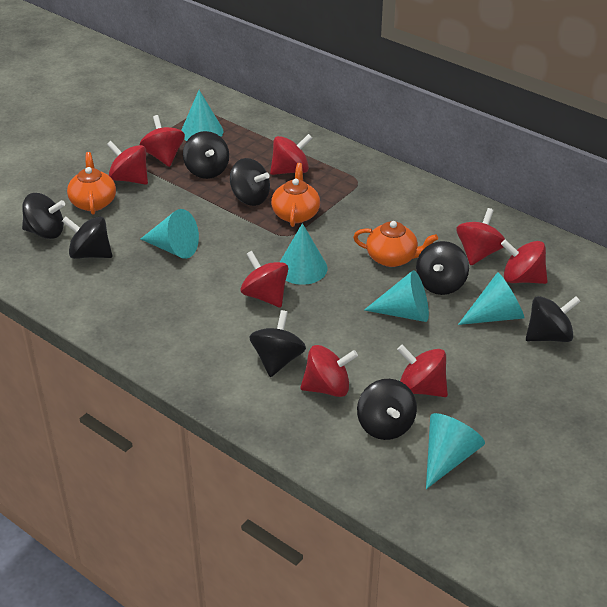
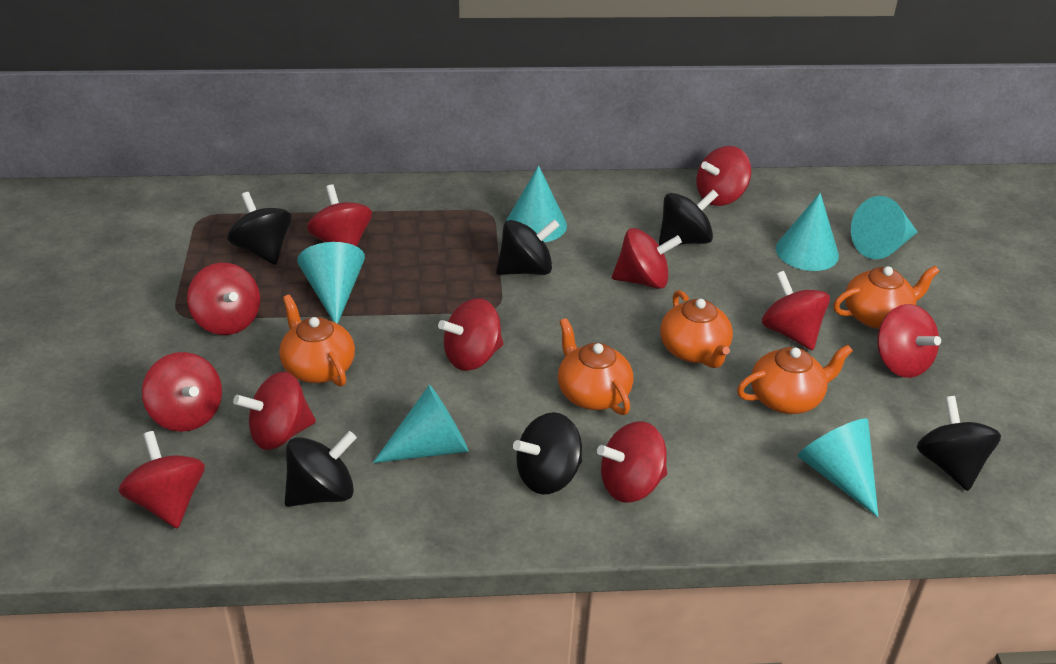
black spinning top: 8 -> 6
orange teapot: 3 -> 5
red spinning top: 8 -> 11

